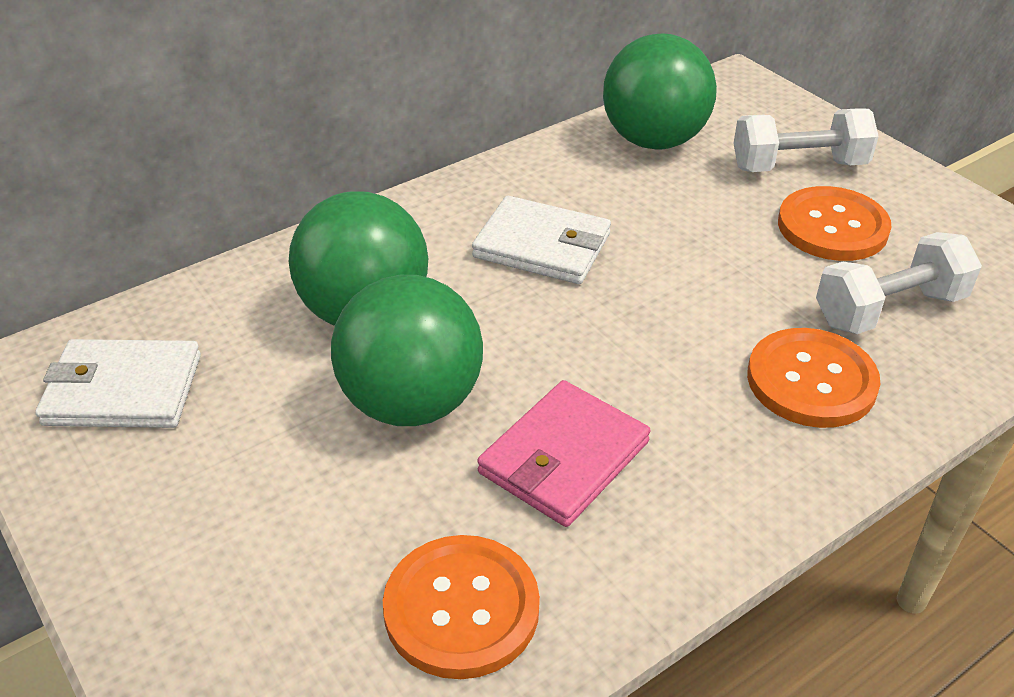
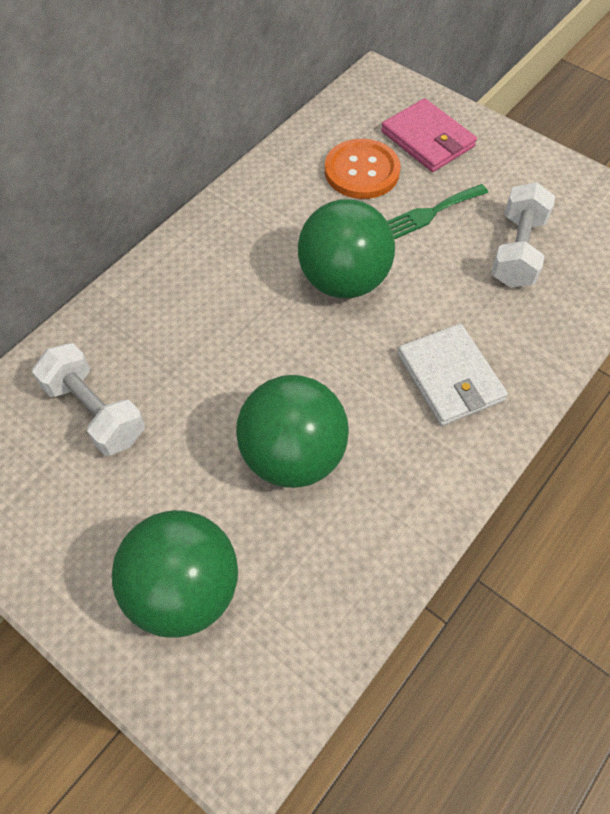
green fork: 0 -> 1
orange button: 3 -> 1
white wallet: 2 -> 1

